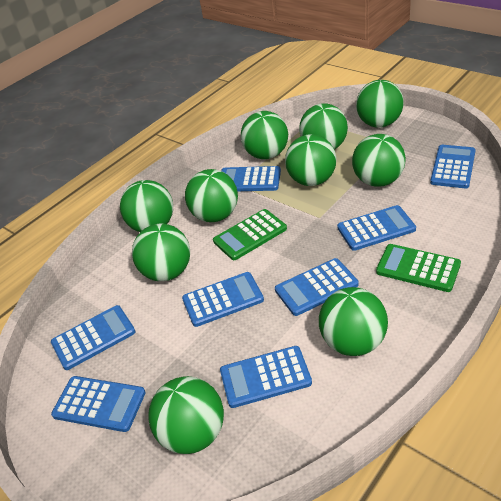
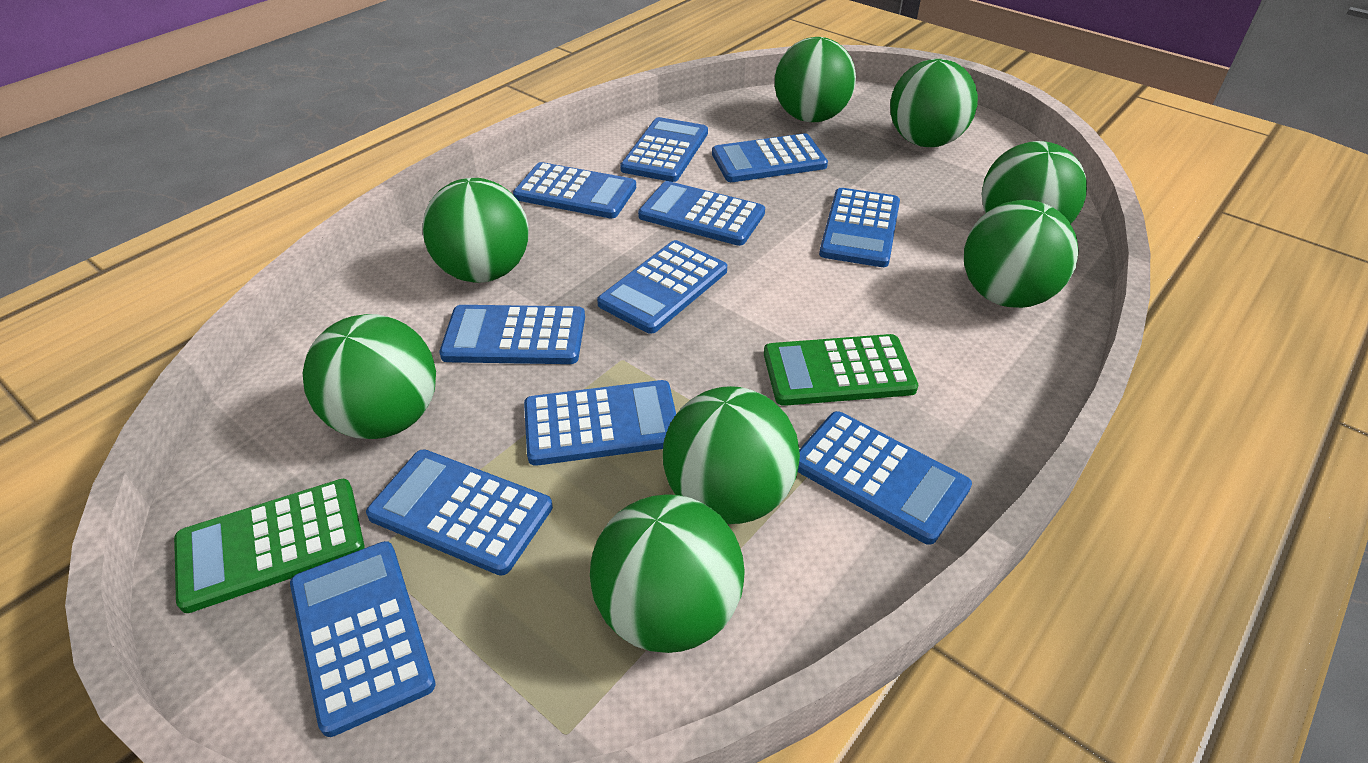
blue calculator: 8 -> 11
green ball: 10 -> 8

